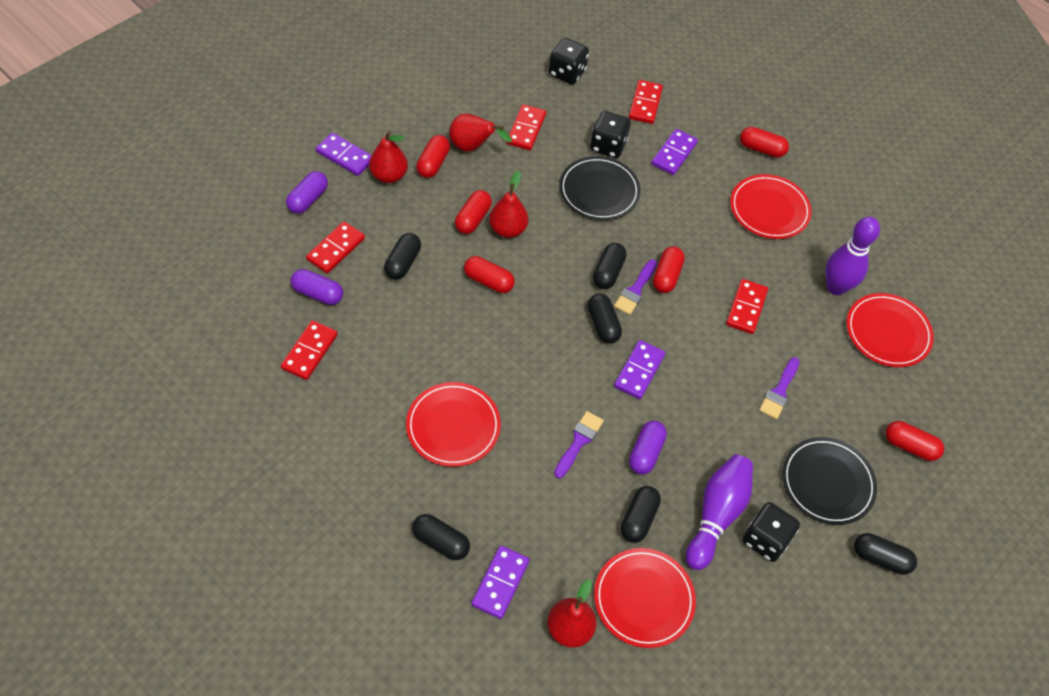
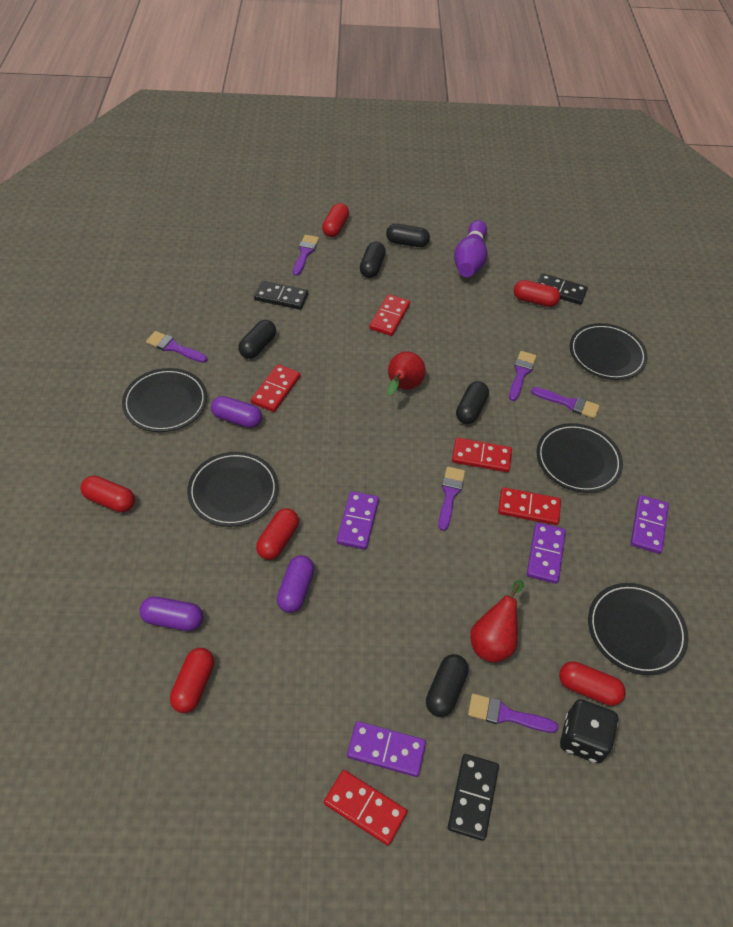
black capsule: 6 -> 5
black dice: 3 -> 1
black domino: 0 -> 3
black plate: 2 -> 5
purple bowling pin: 2 -> 1
purple brush: 3 -> 6
red pear: 4 -> 2
red plate: 4 -> 0

